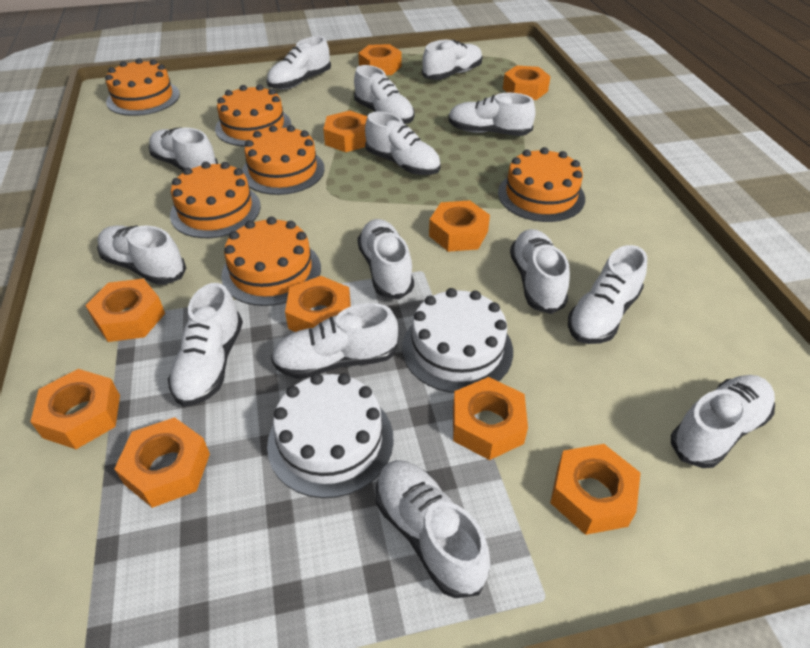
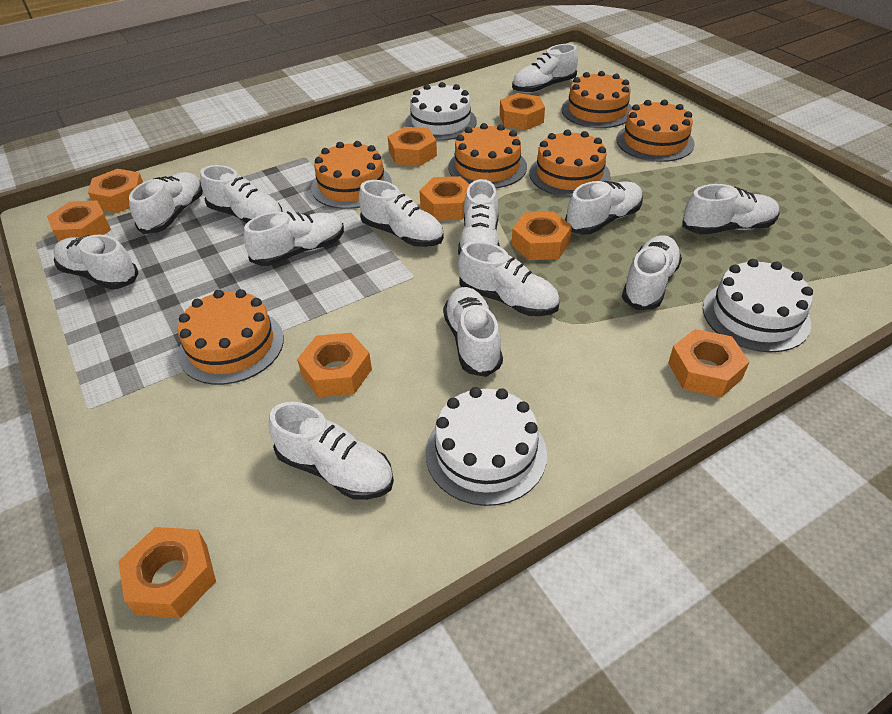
orange nut: 10 -> 9
white cake: 2 -> 3
white shoe: 14 -> 13

